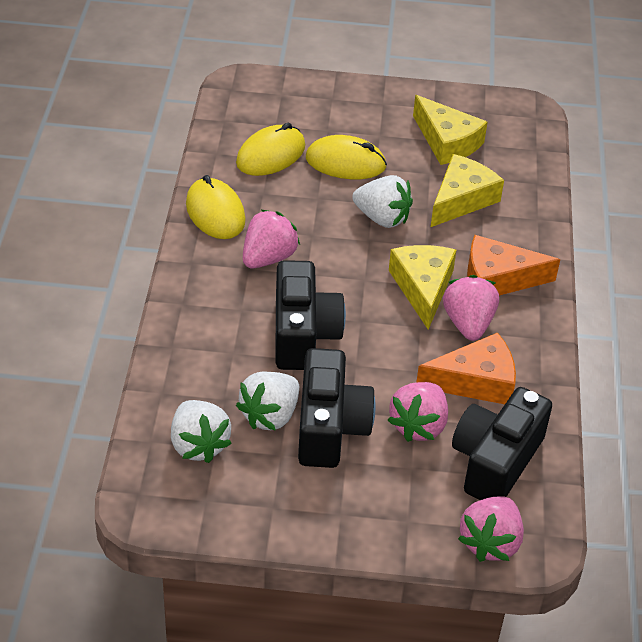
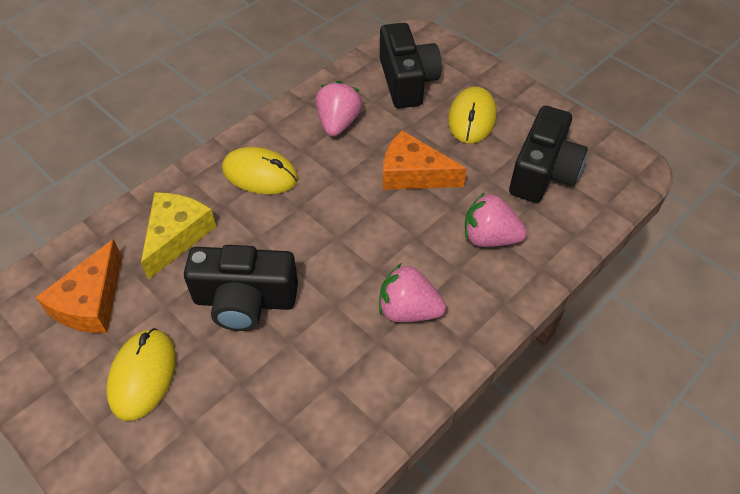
pink strawberry: 4 -> 3
white strawberry: 3 -> 0
yellow cheese: 3 -> 1

